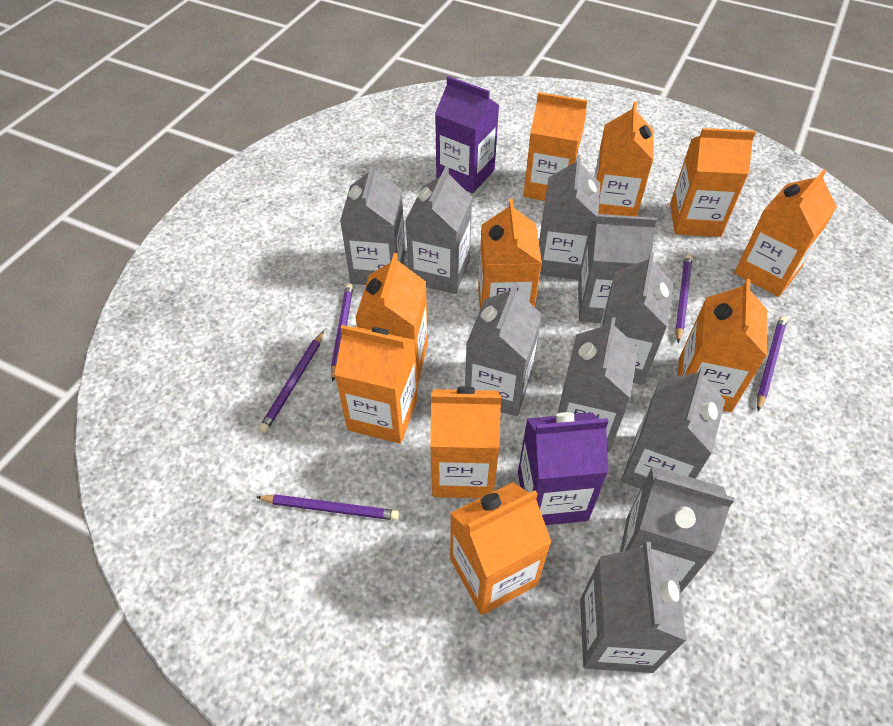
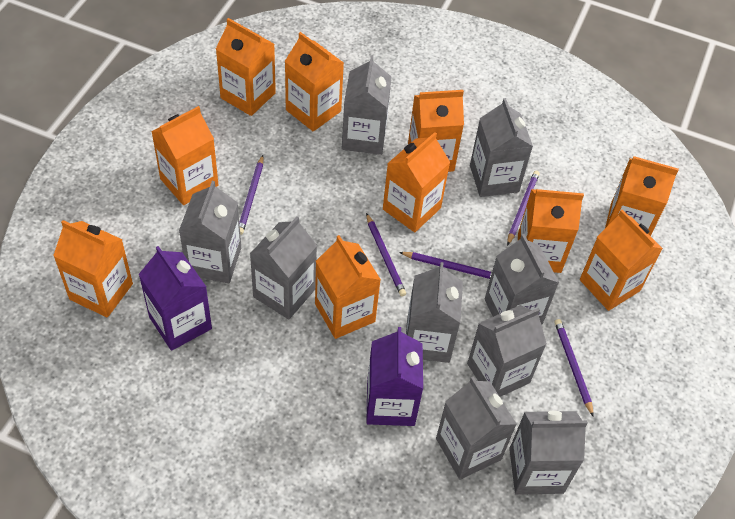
grey carton: 10 -> 9

